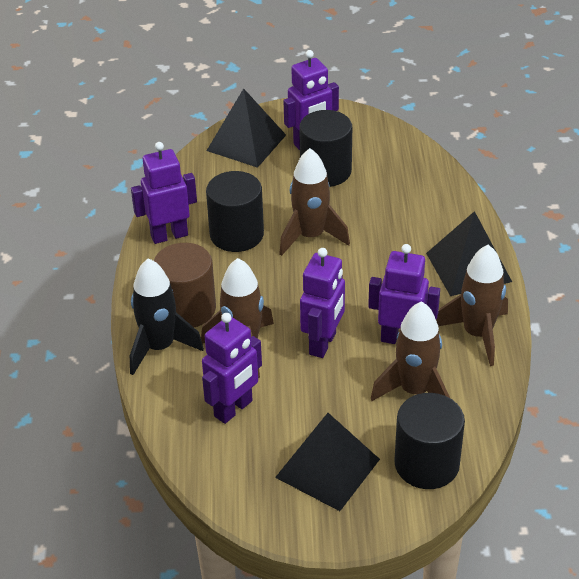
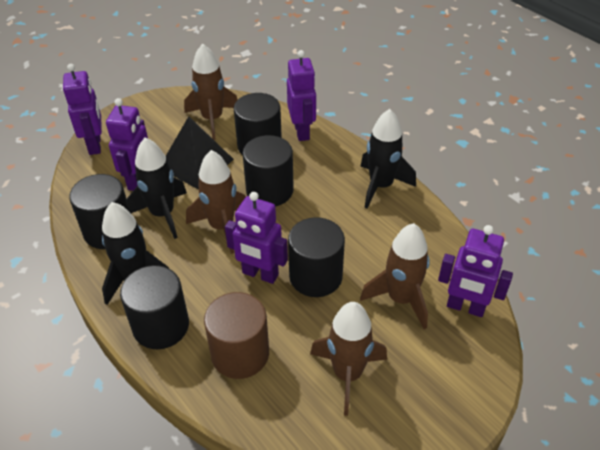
black cylinder: 3 -> 5
black pyramid: 3 -> 1
black rocket: 1 -> 3

